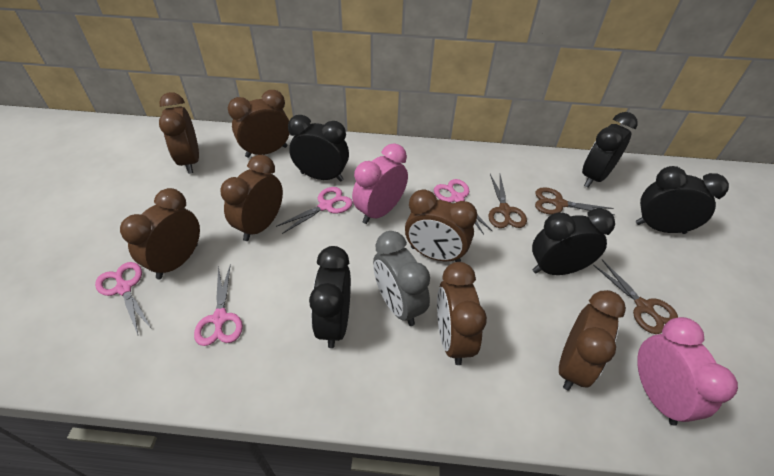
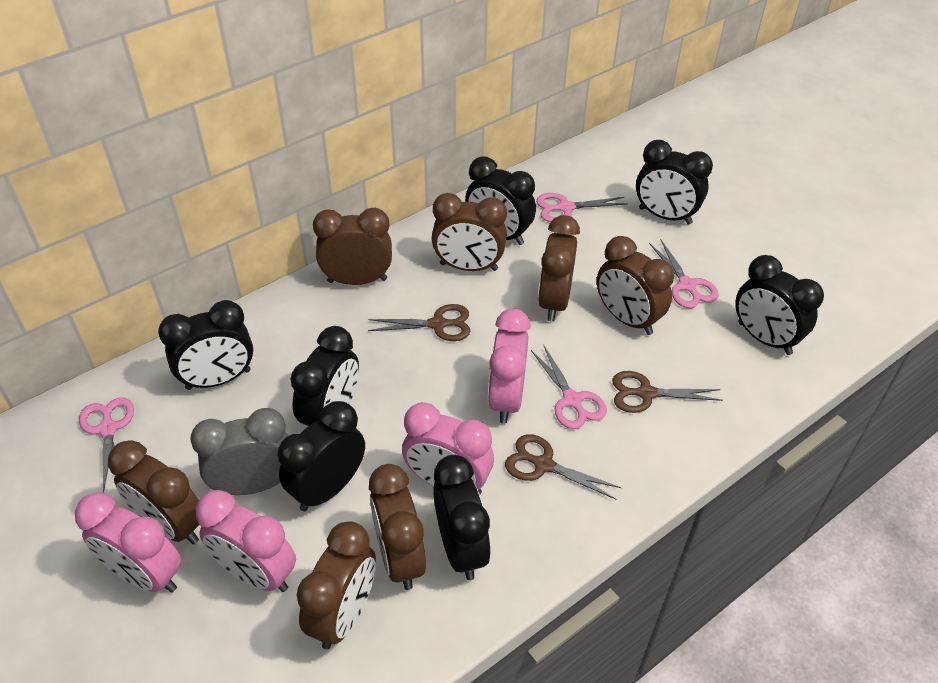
black clock: 5 -> 7
pink clock: 2 -> 4

